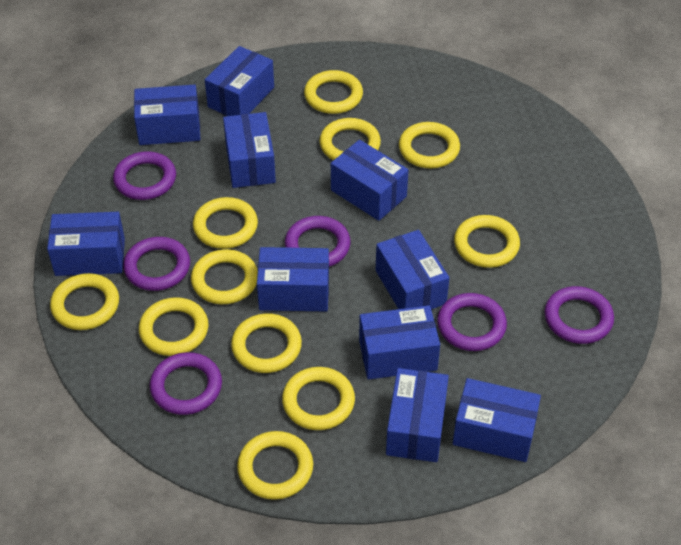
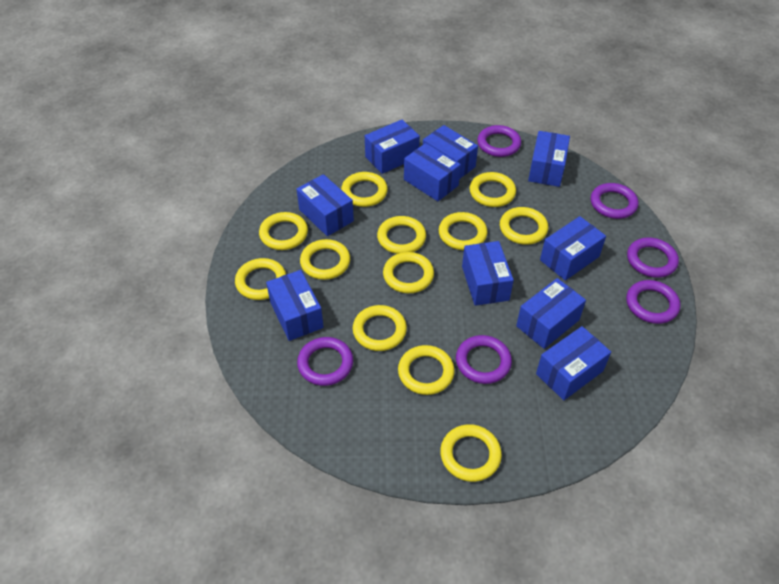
yellow ring: 11 -> 12

